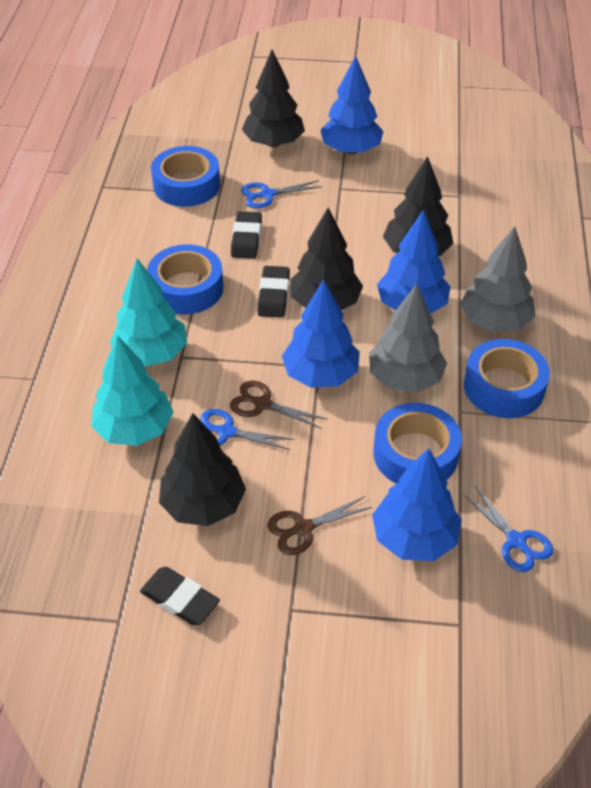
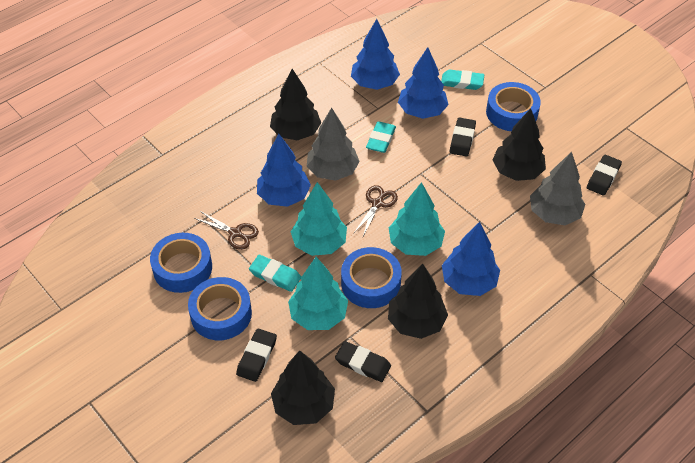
black eraser: 3 -> 4
blue scissors: 3 -> 0
turquoise eraser: 0 -> 3
turquoise tree: 2 -> 3

